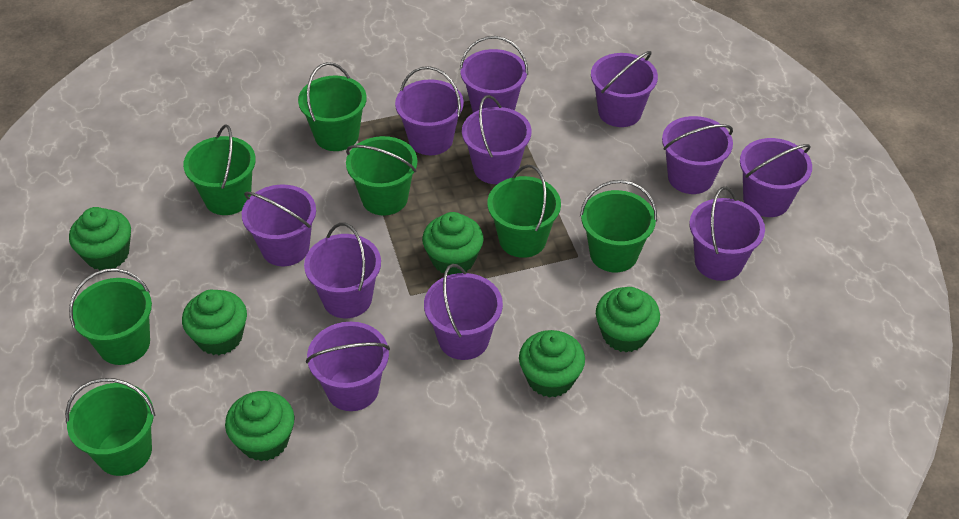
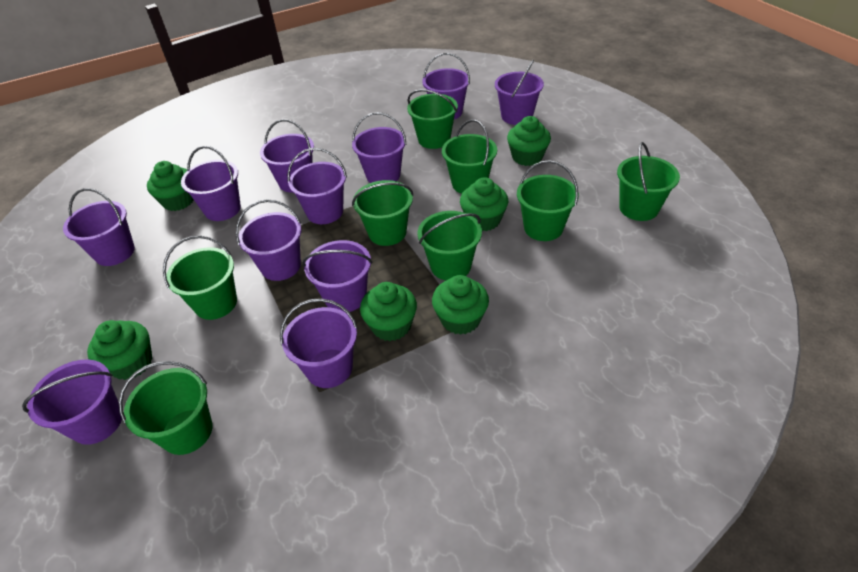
green bucket: 7 -> 8

